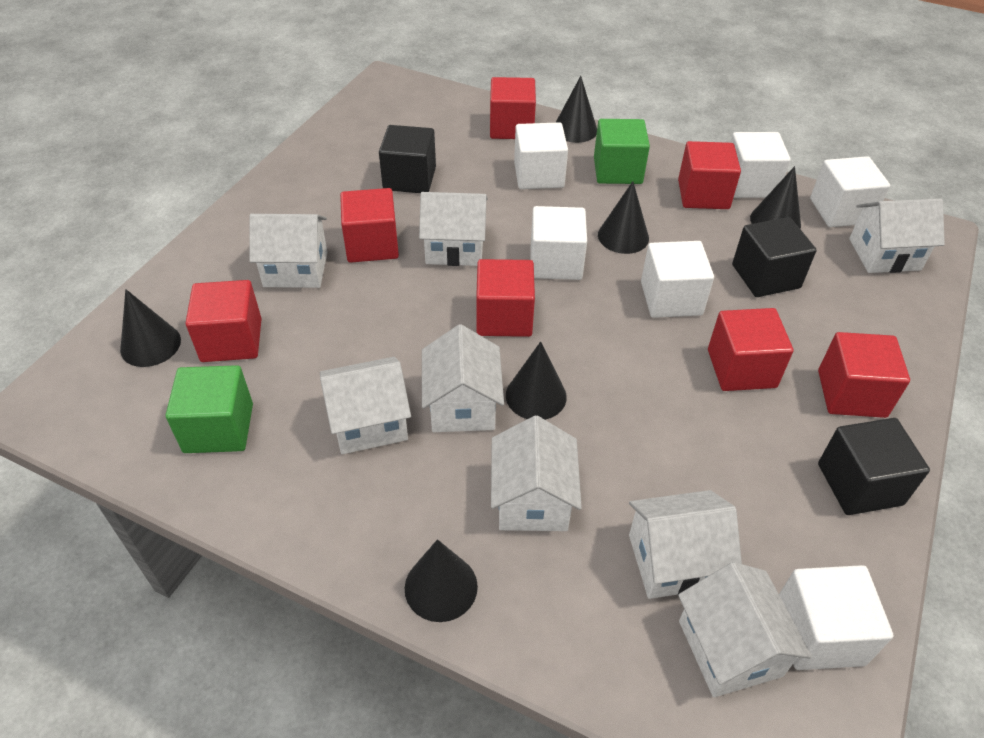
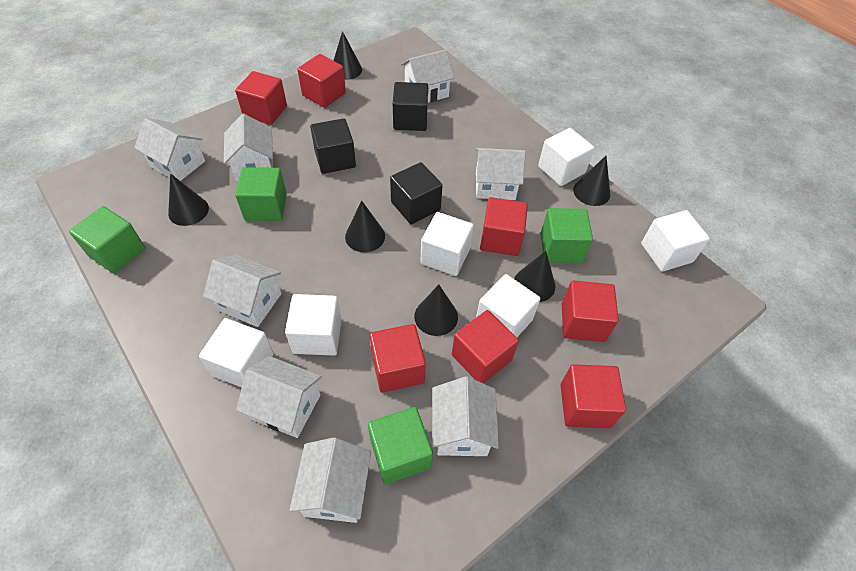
green cube: 2 -> 4

